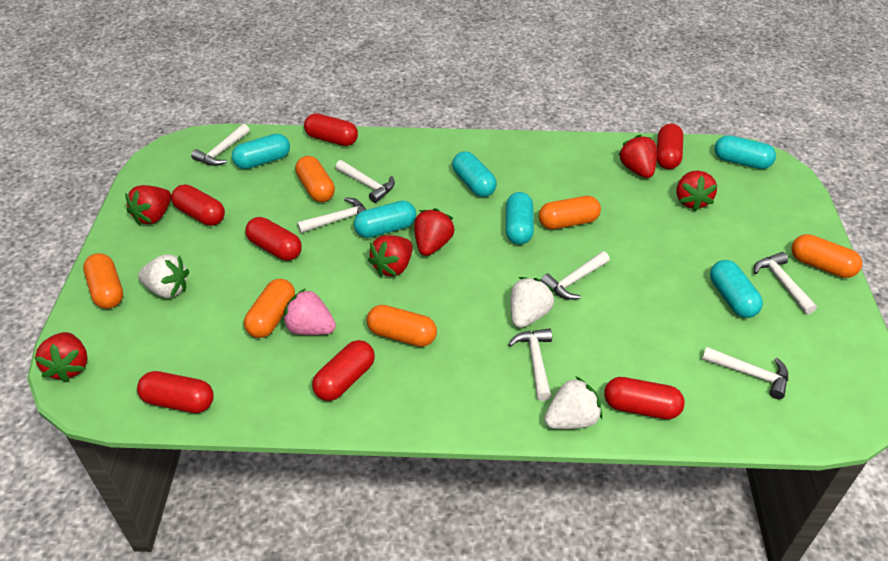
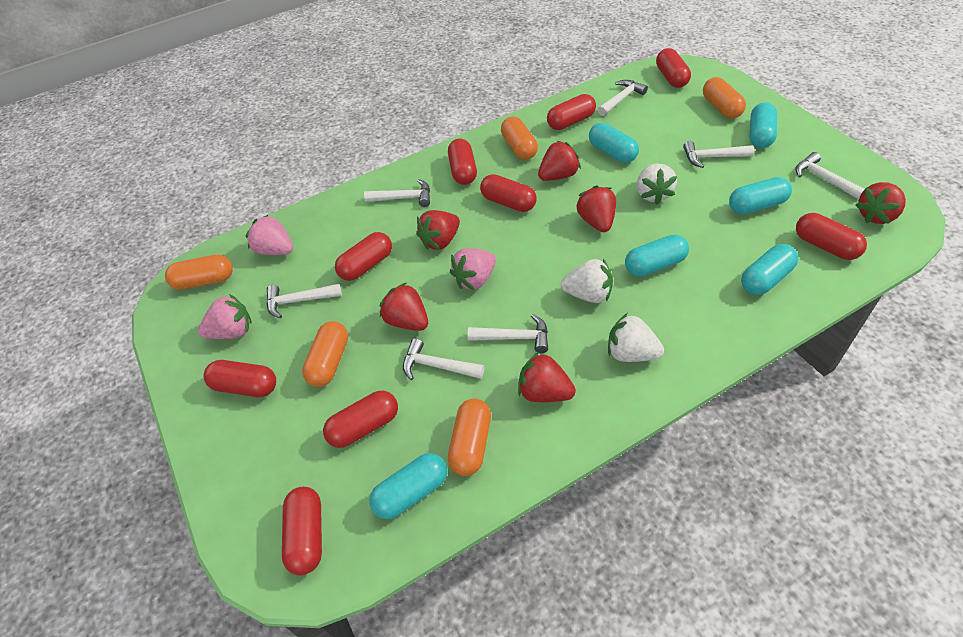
orange capsule: 6 -> 5
pink strawberry: 1 -> 3
red capsule: 7 -> 9

